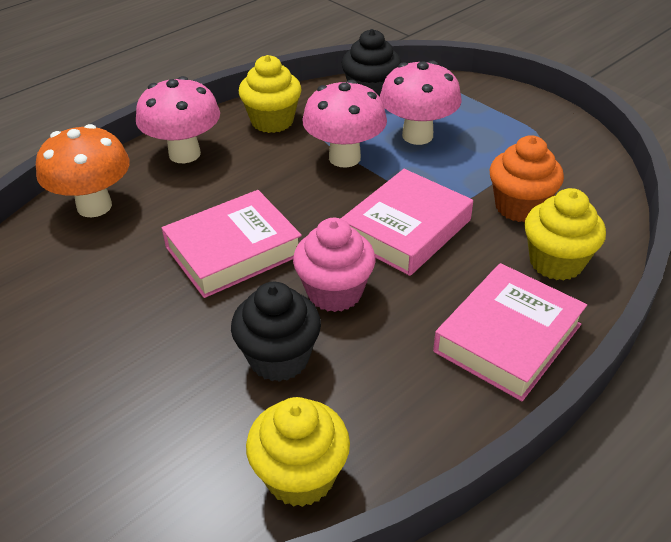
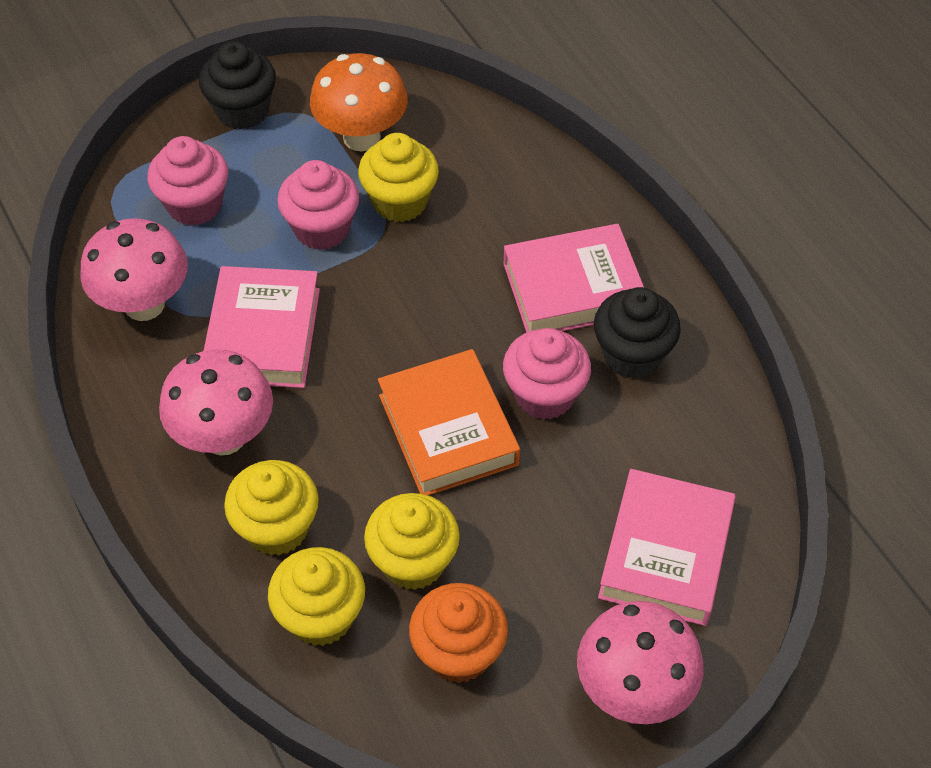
orange book: 0 -> 1
pink cupcake: 1 -> 3
yellow cupcake: 3 -> 4

